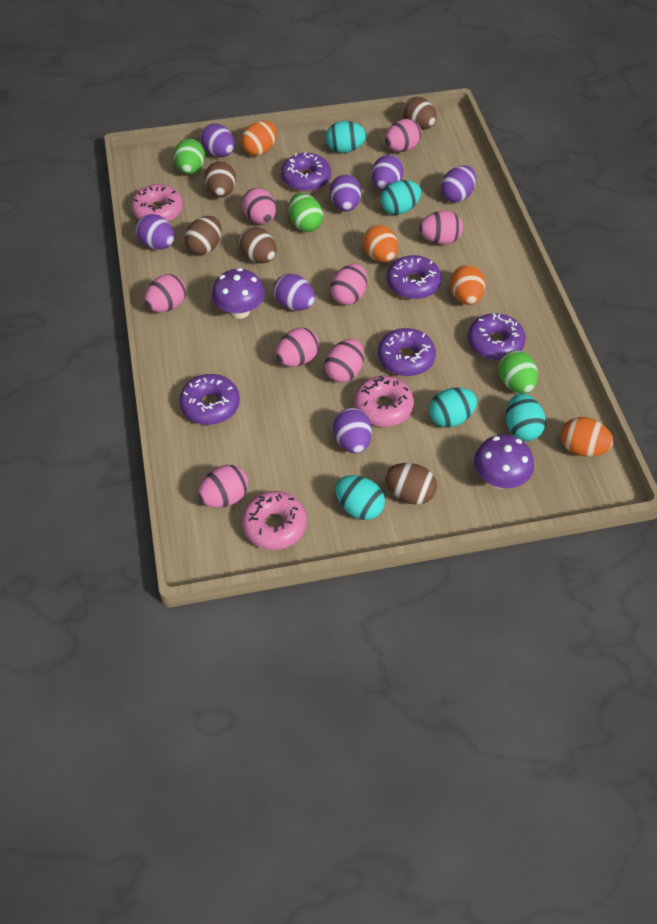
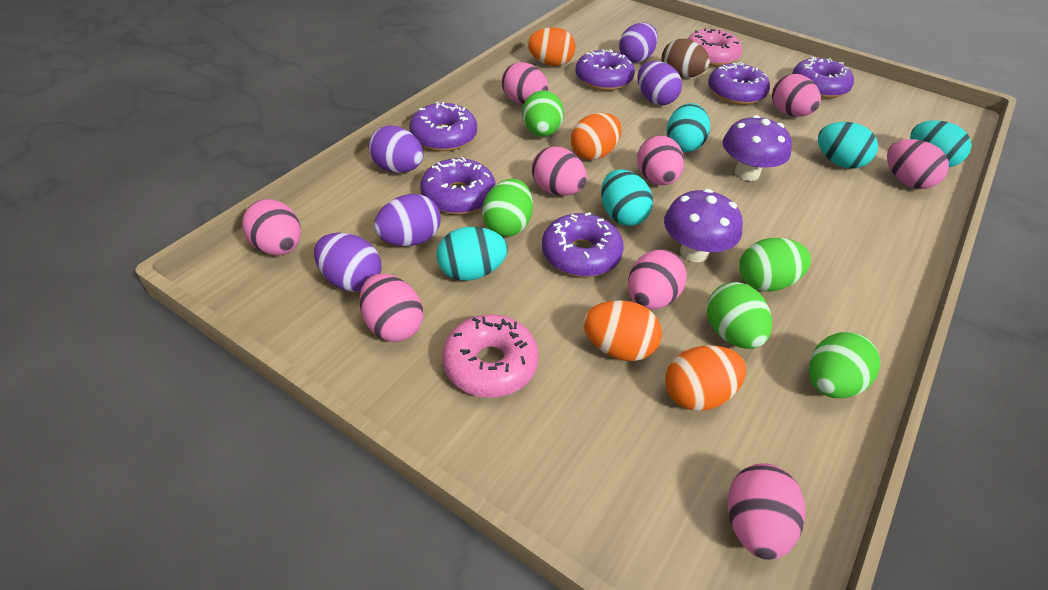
brown egg: 5 -> 1
green egg: 3 -> 5
pink donut: 3 -> 2
pink egg: 8 -> 9
purple donut: 5 -> 6
purple egg: 7 -> 5

